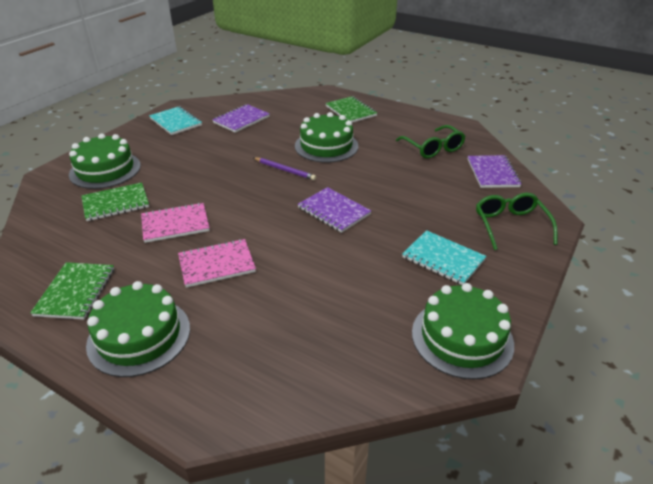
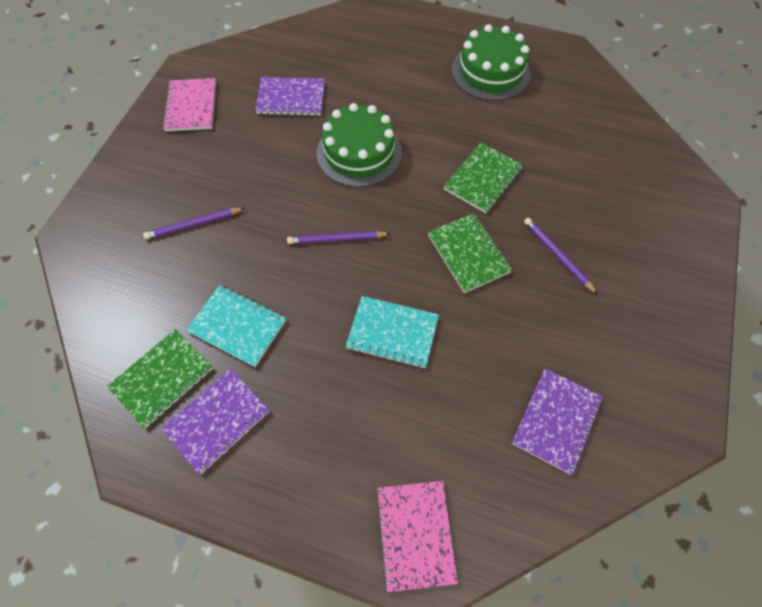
green cake: 4 -> 2
green glasses: 2 -> 0
purple pencil: 1 -> 3

